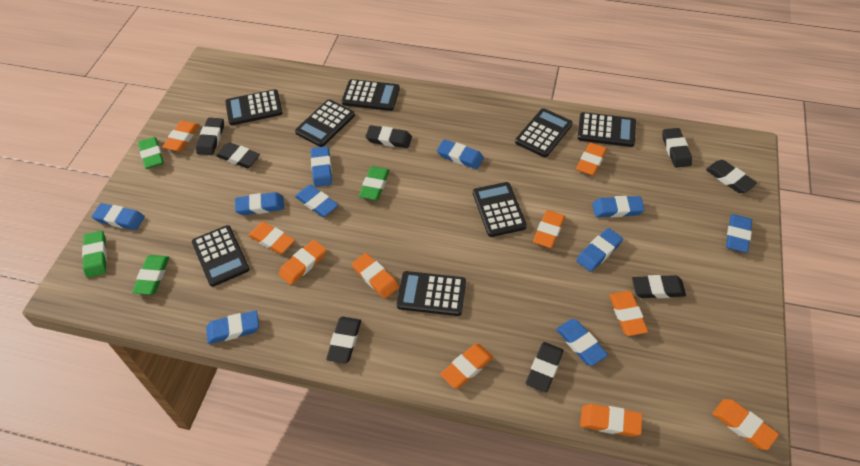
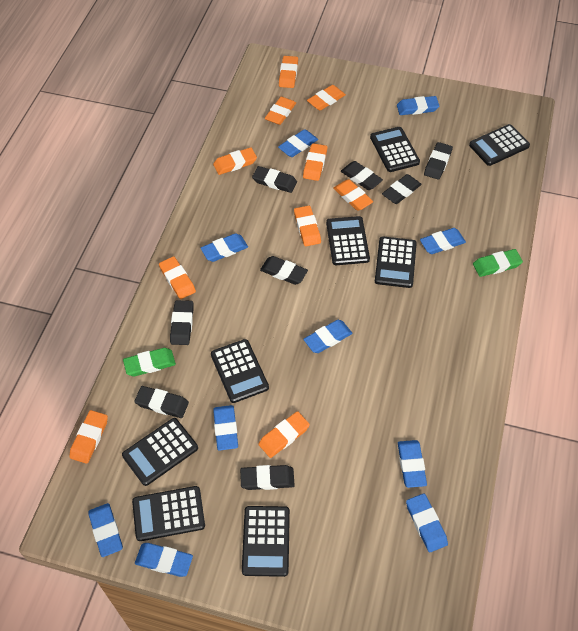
green eraser: 4 -> 2

